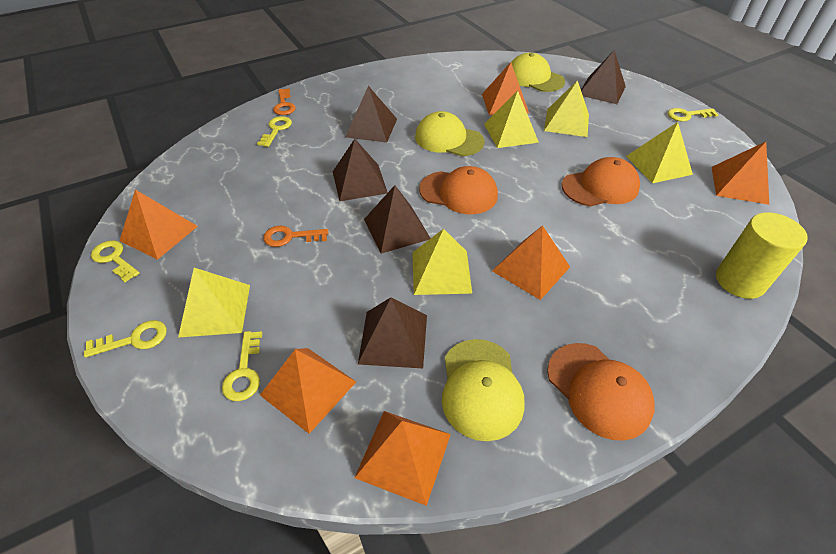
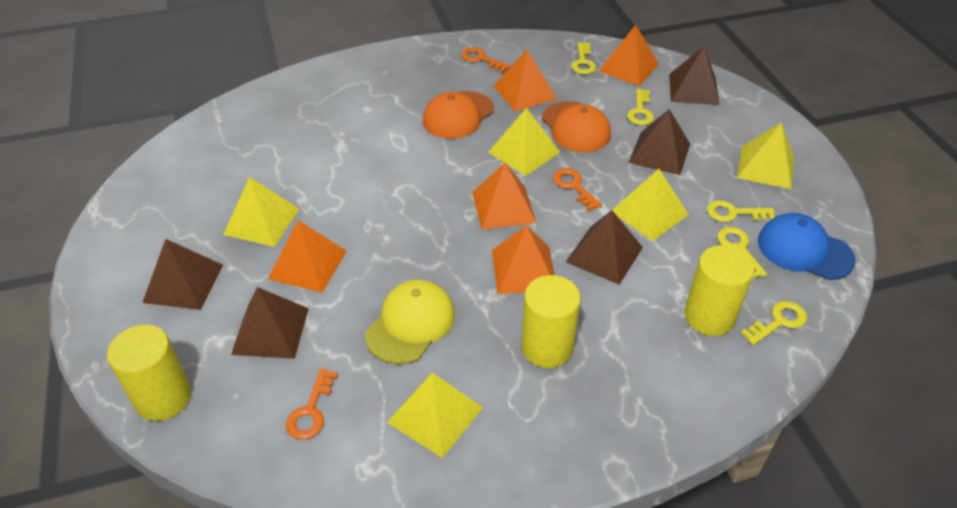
blue cap: 0 -> 1
orange cap: 3 -> 2
orange key: 2 -> 3
orange pyramid: 6 -> 5
yellow cap: 3 -> 1
yellow cylinder: 1 -> 3

